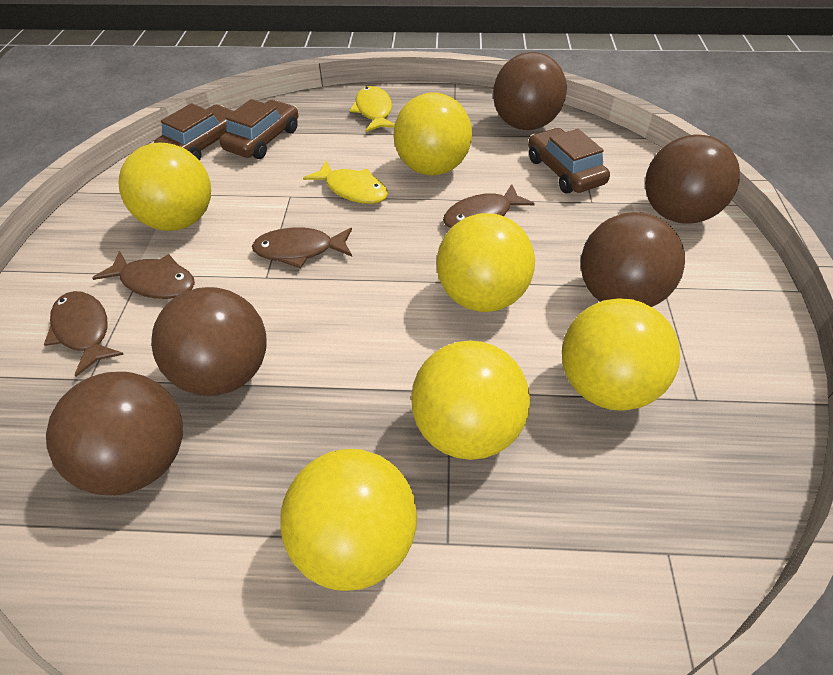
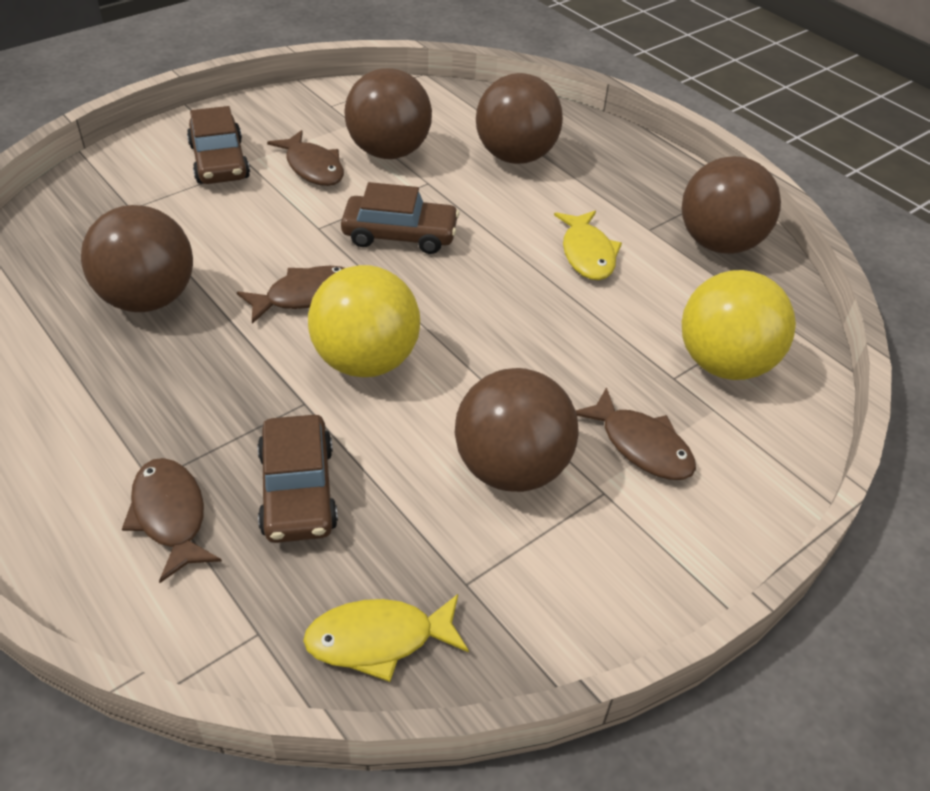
yellow ball: 6 -> 2

